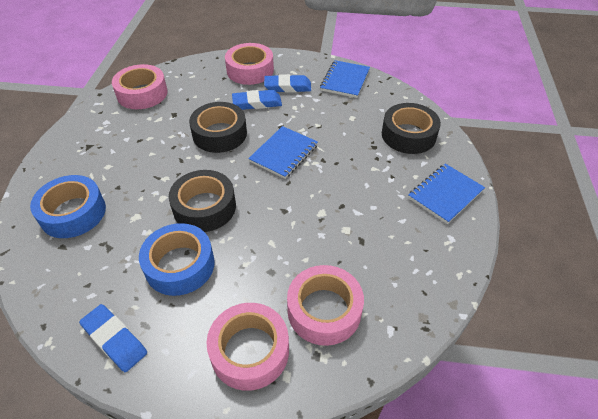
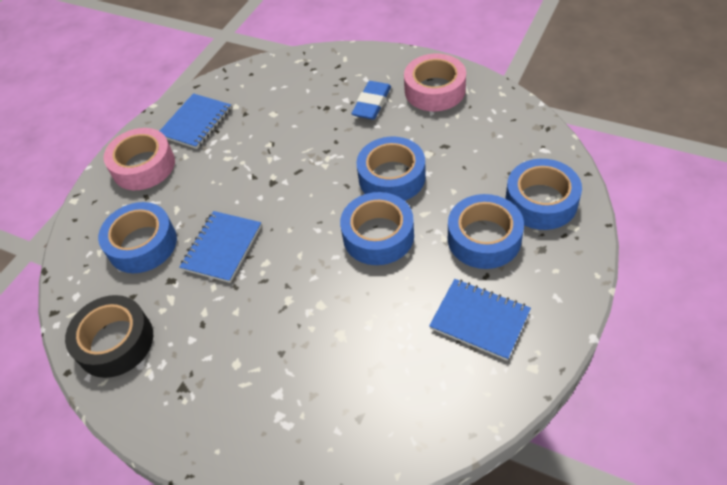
black tape: 3 -> 1
blue eraser: 3 -> 1
blue tape: 2 -> 5
pink tape: 4 -> 2

